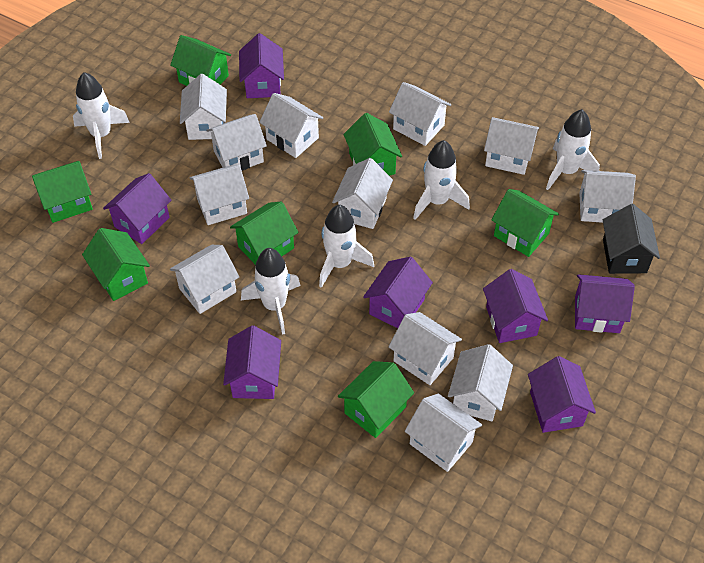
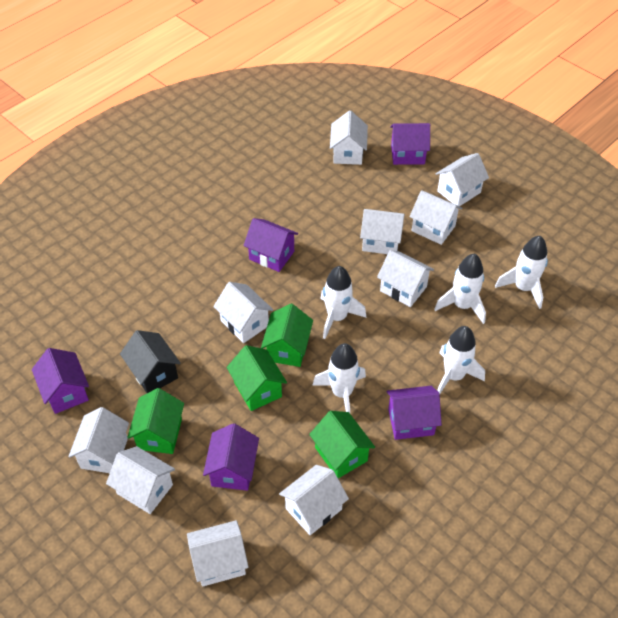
green house: 7 -> 4
purple house: 7 -> 5
white house: 12 -> 10

